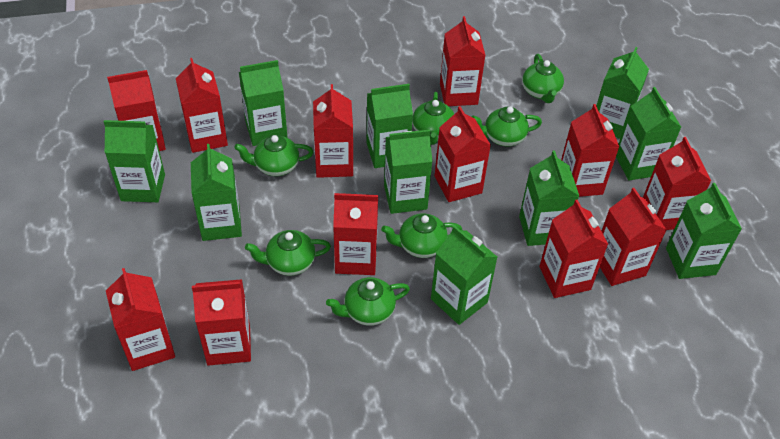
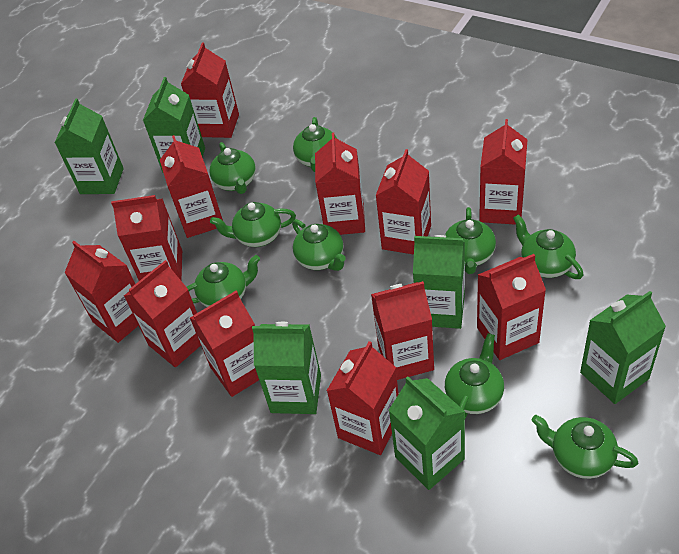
green carton: 10 -> 6
green teapot: 7 -> 9

